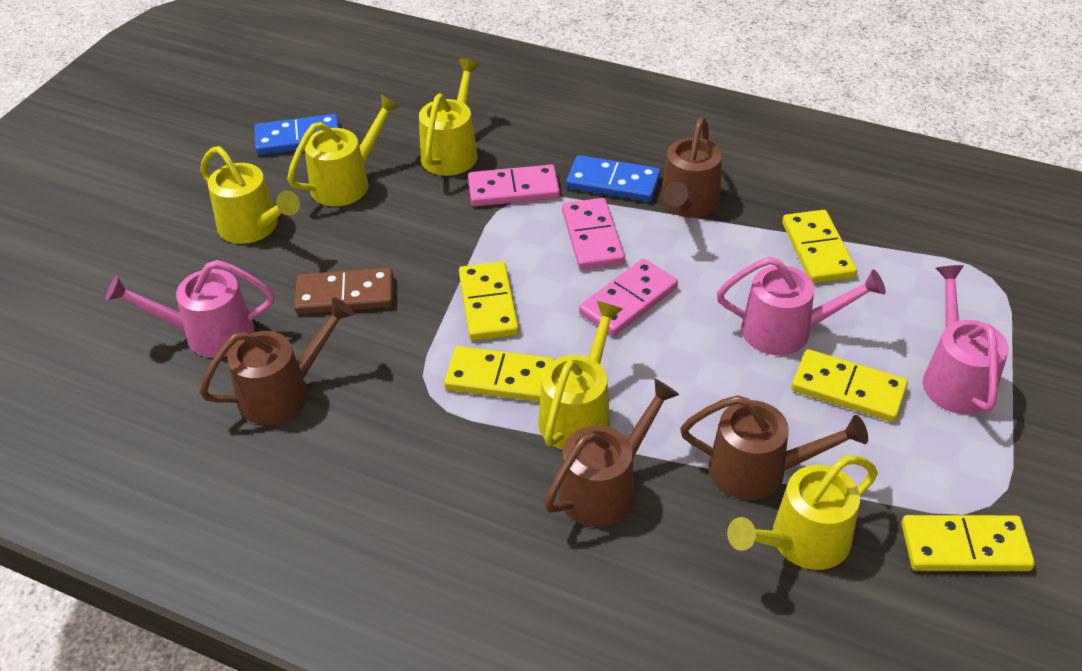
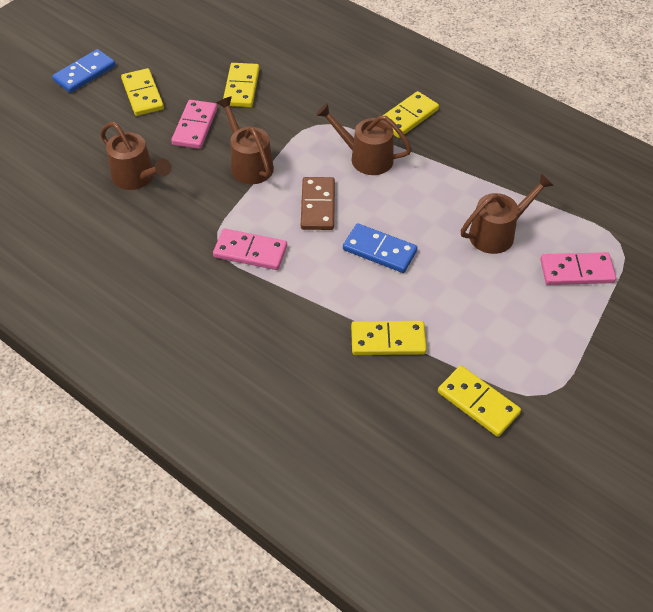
pink watering can: 3 -> 0
yellow watering can: 5 -> 0

